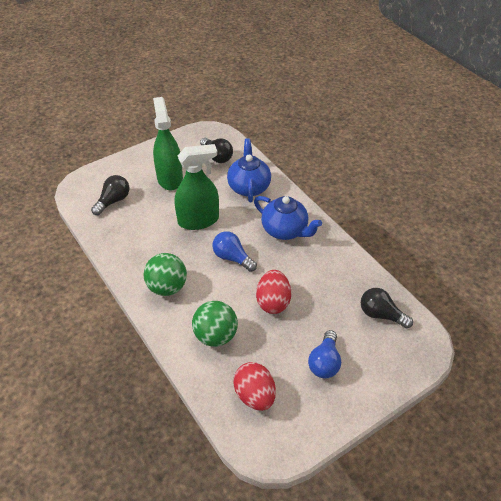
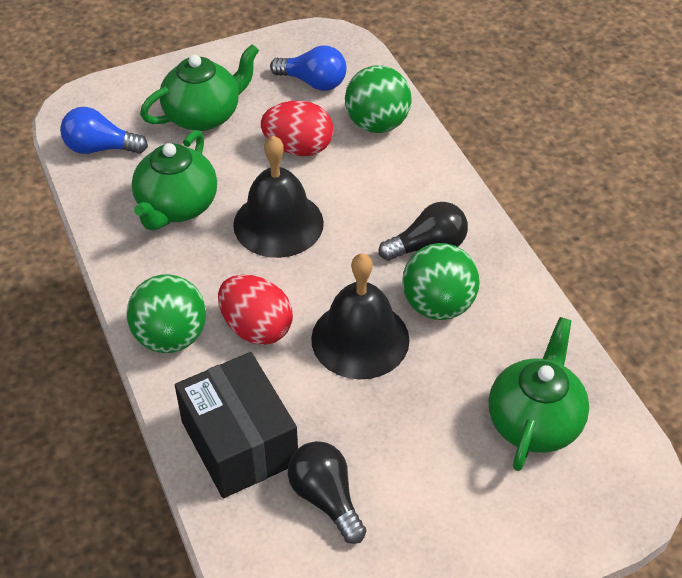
black bell: 0 -> 2
black box: 0 -> 1
black light bulb: 3 -> 2
blue teapot: 2 -> 0
green ball: 2 -> 3
green spray bottle: 2 -> 0
green teapot: 0 -> 3

